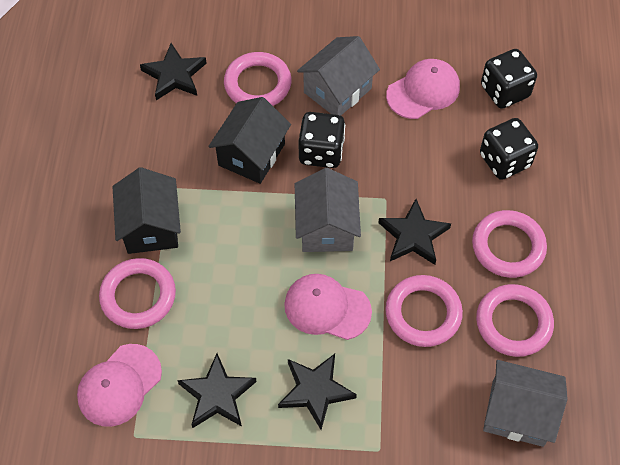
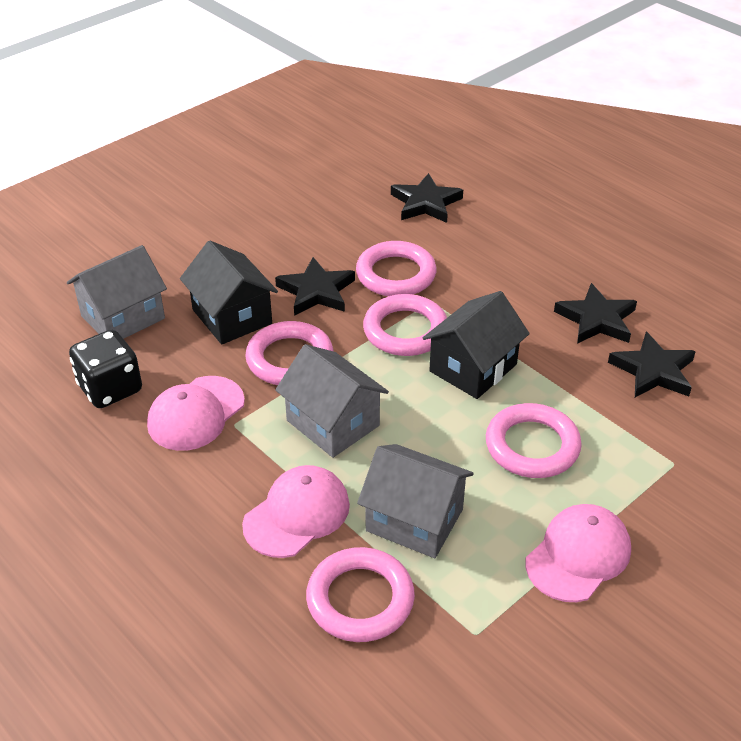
black dice: 3 -> 1

